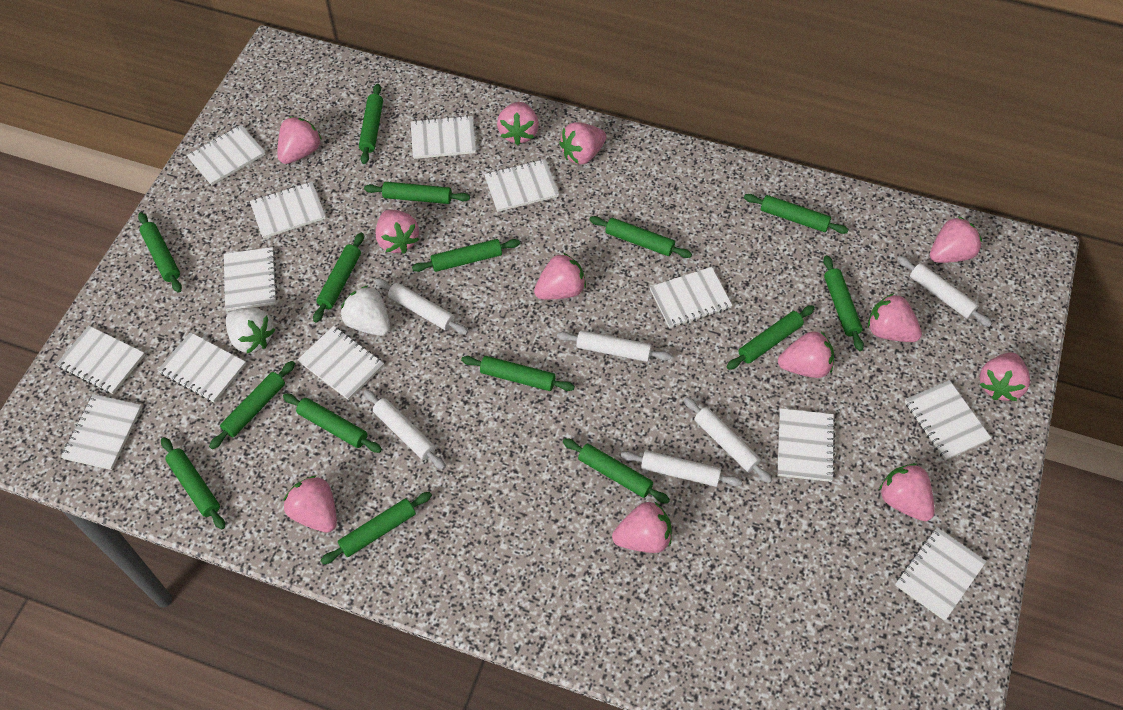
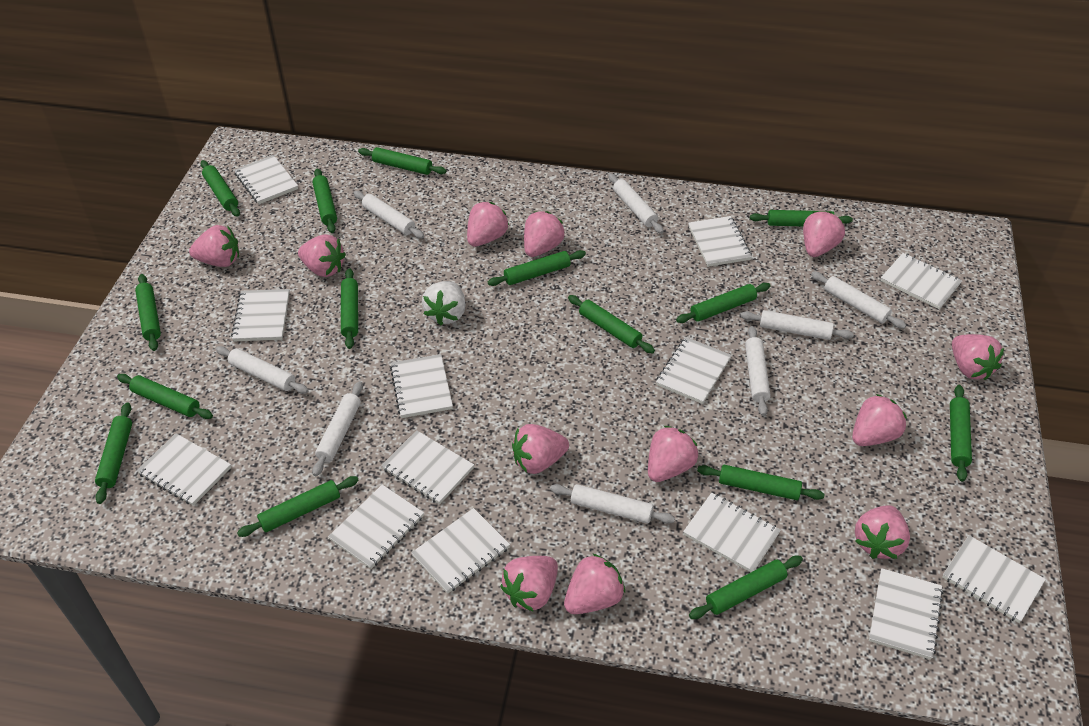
white rolling pin: 6 -> 8
white strawberry: 2 -> 1

